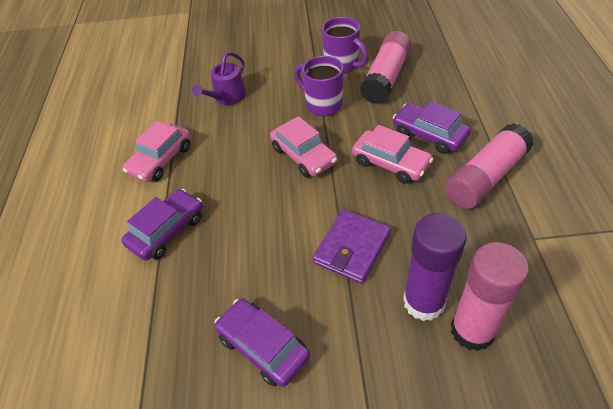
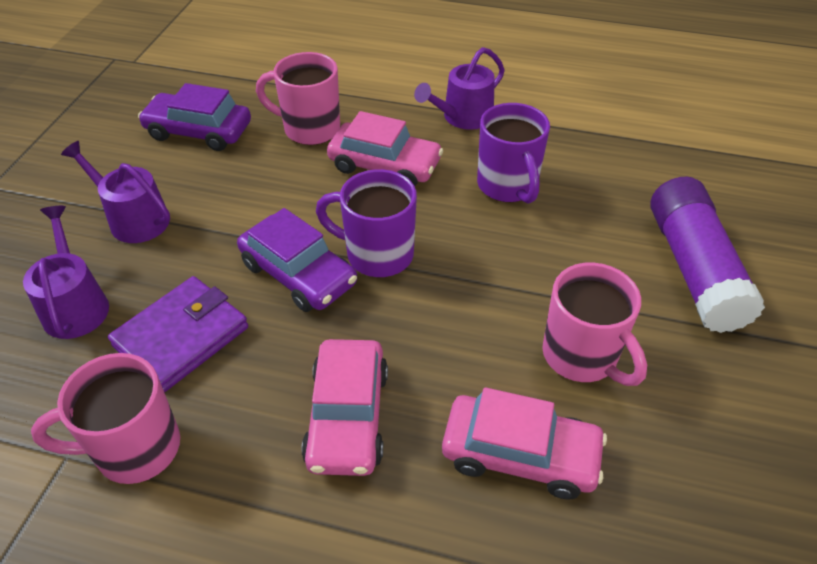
pink glue stick: 3 -> 0
pink mug: 0 -> 3
purple car: 3 -> 2
purple watering can: 1 -> 3

